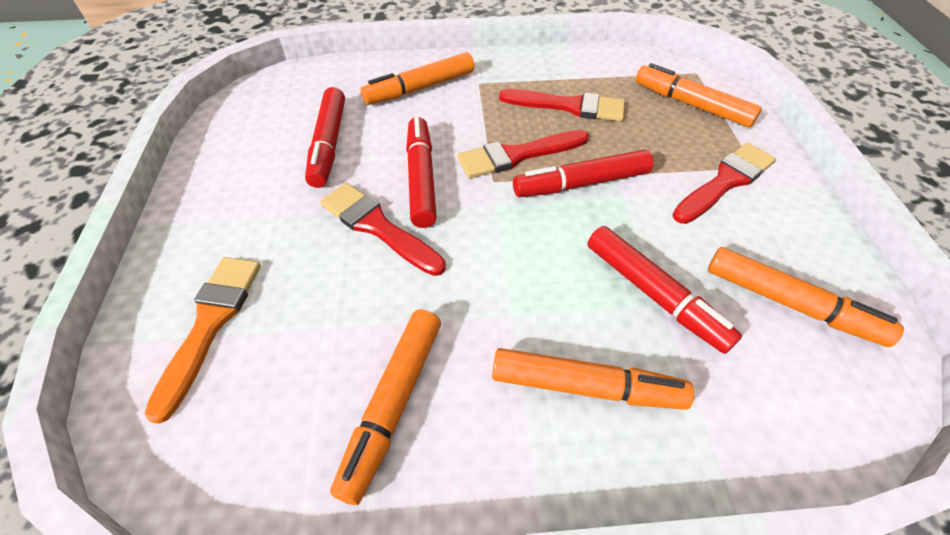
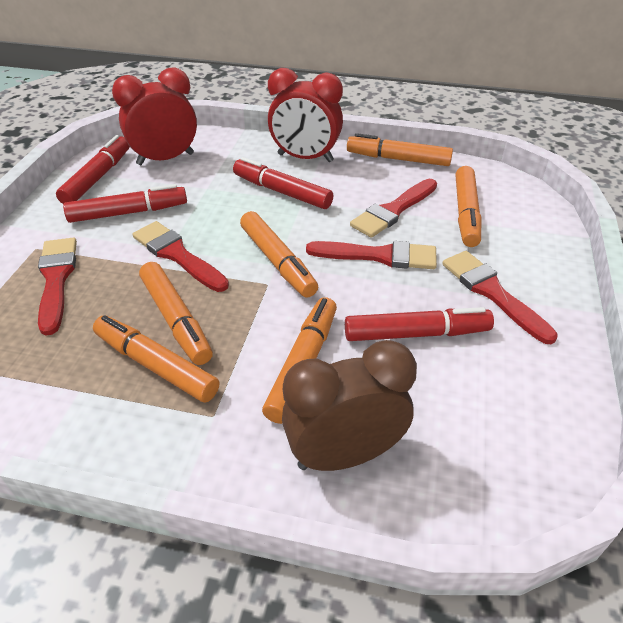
brown clock: 0 -> 1
orange brush: 1 -> 0
orange marker: 5 -> 6
red brush: 4 -> 5
red clock: 0 -> 2

